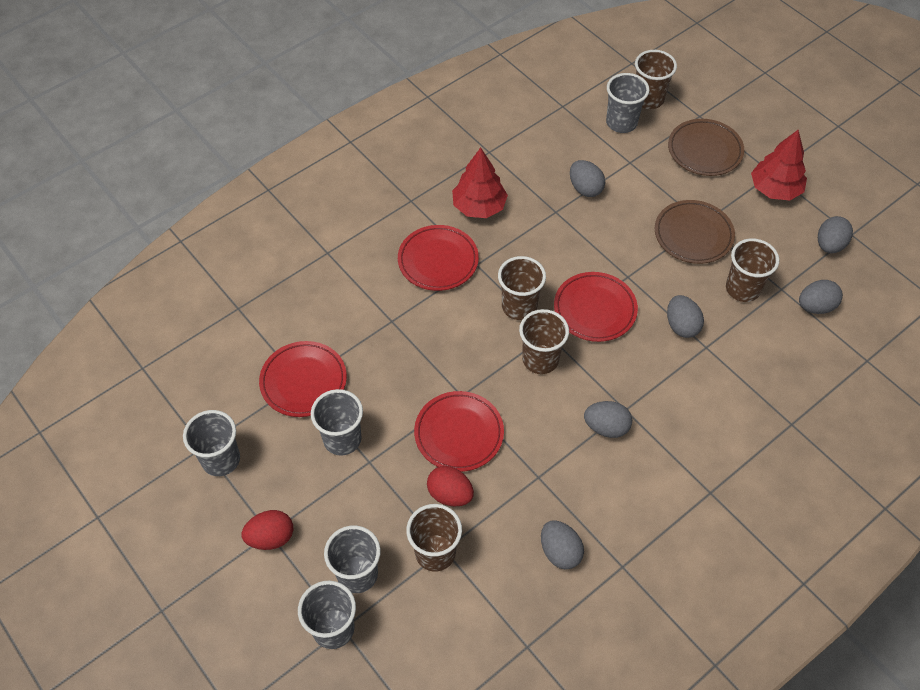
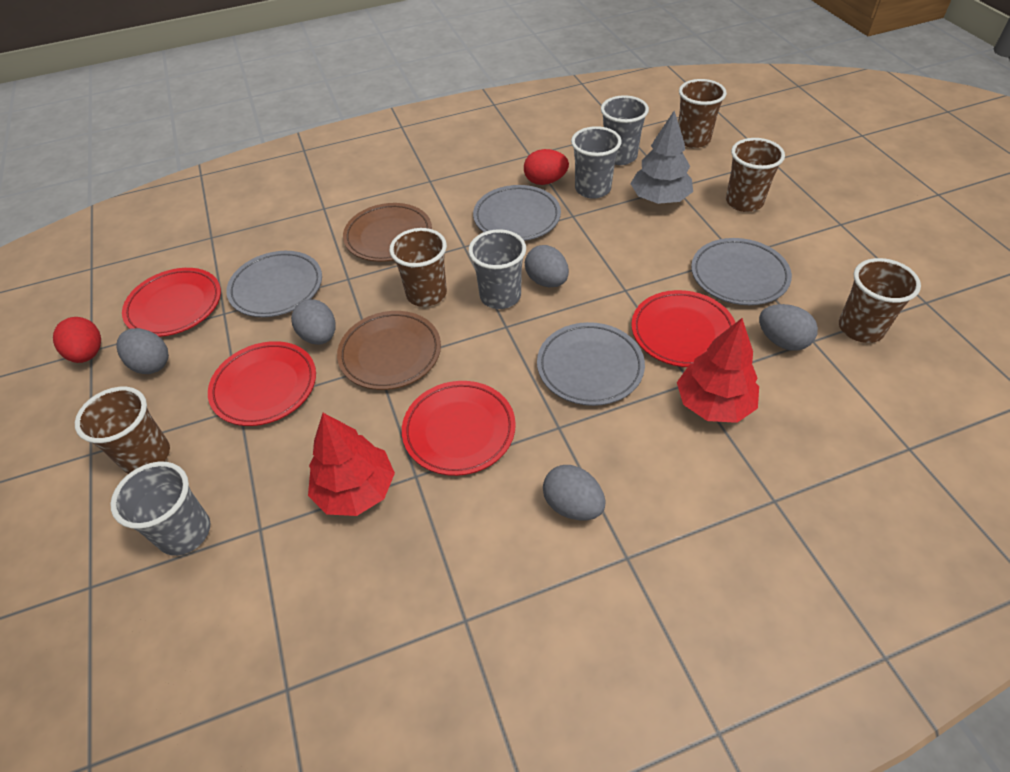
grey cup: 5 -> 4
grey egg: 6 -> 5
grey plate: 0 -> 4
grey tree: 0 -> 1

